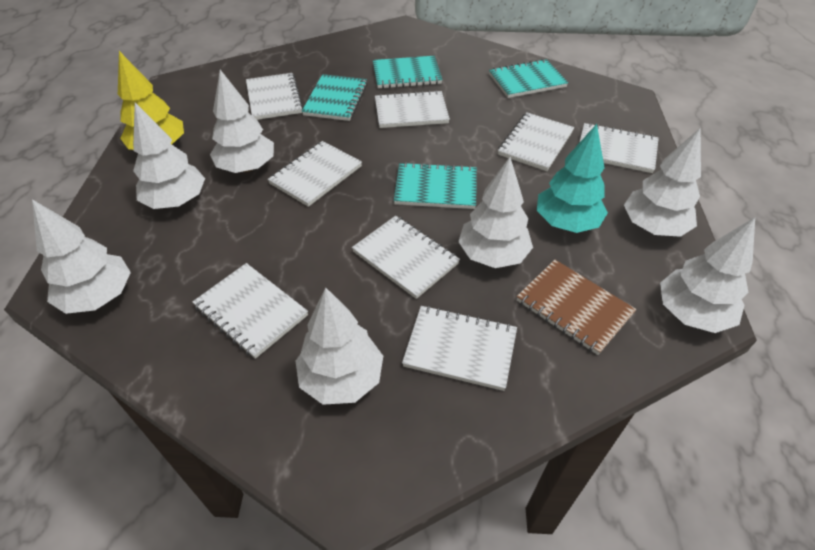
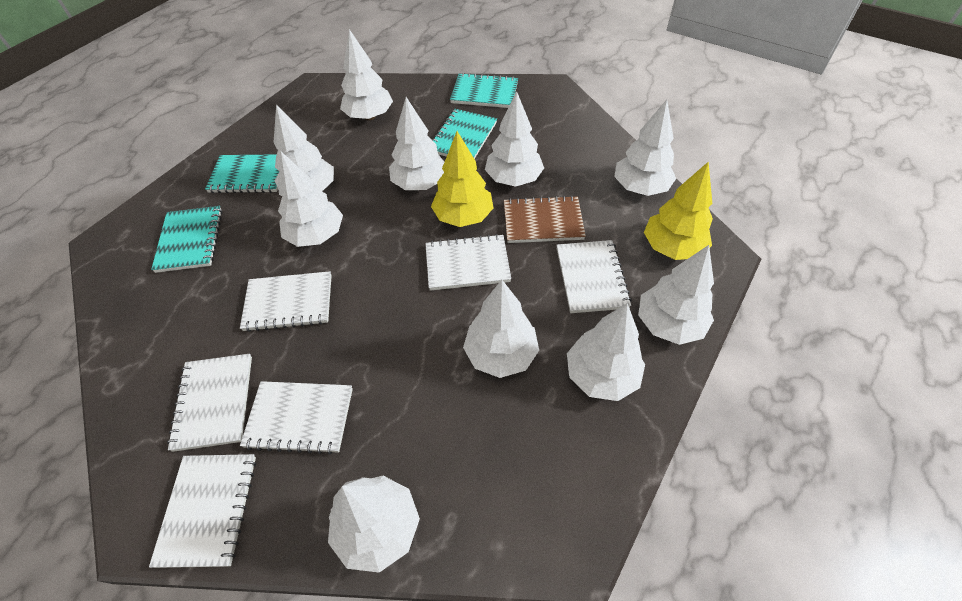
turquoise tree: 1 -> 0
white notebook: 8 -> 6
white tree: 7 -> 10
yellow tree: 1 -> 2

